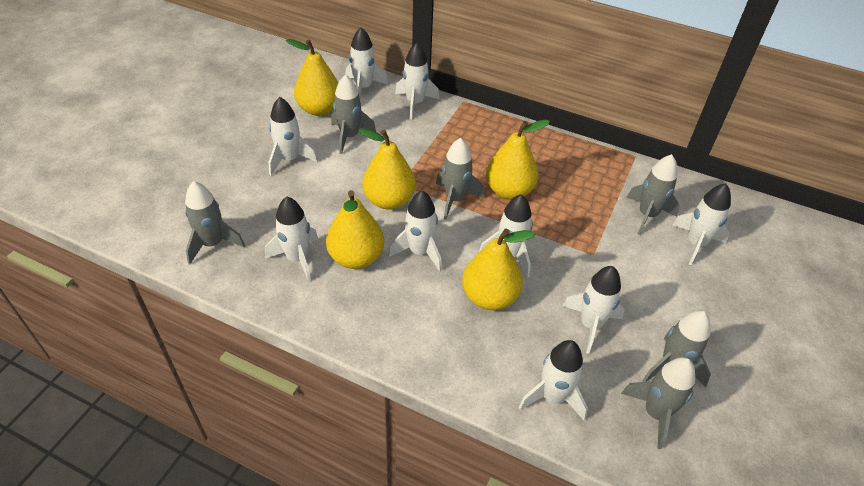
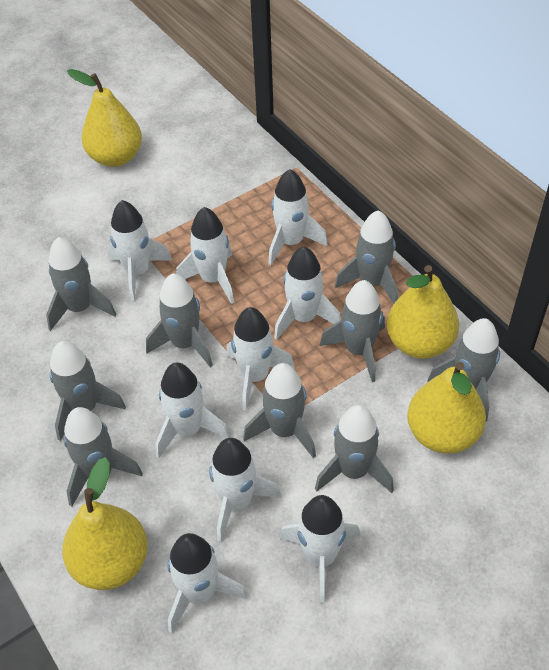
grey rocket: 6 -> 9
yellow pear: 5 -> 4

